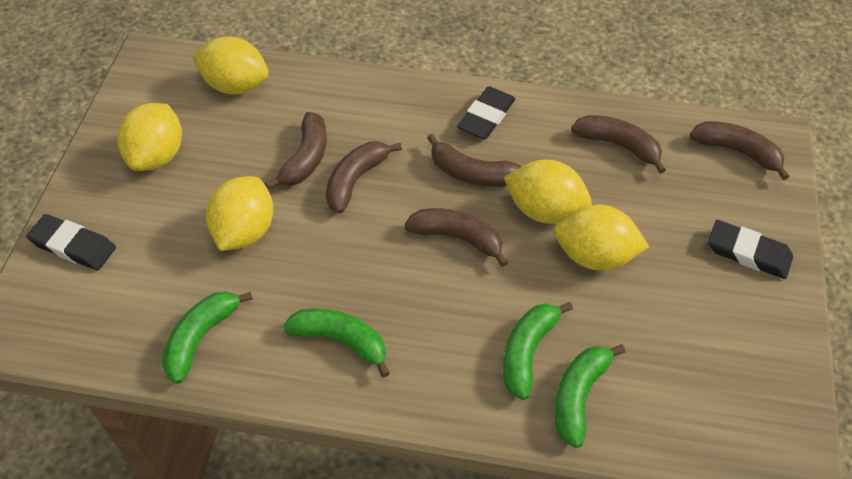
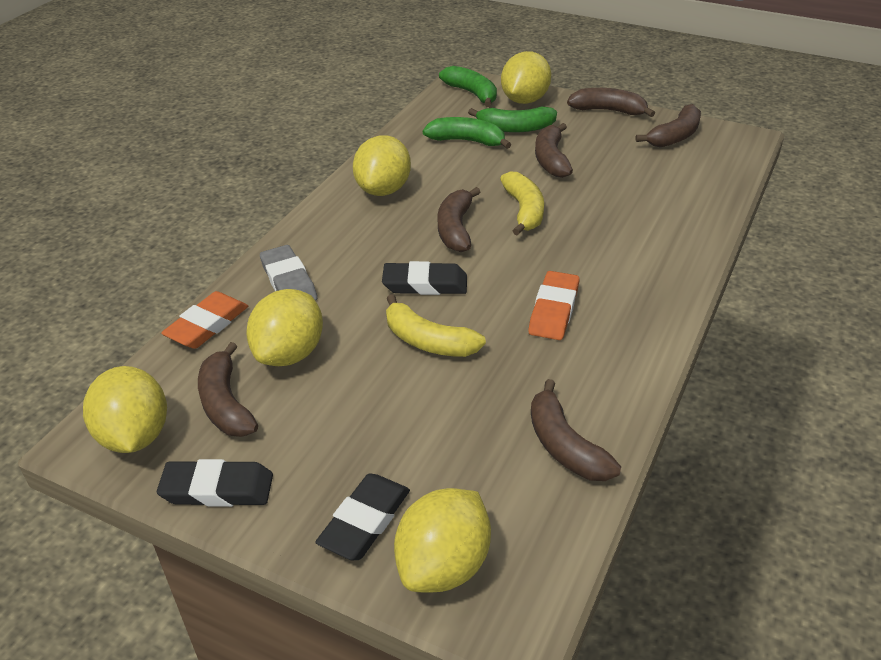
green banana: 4 -> 3
grey eraser: 0 -> 1
orange eraser: 0 -> 2
yellow banana: 0 -> 2

